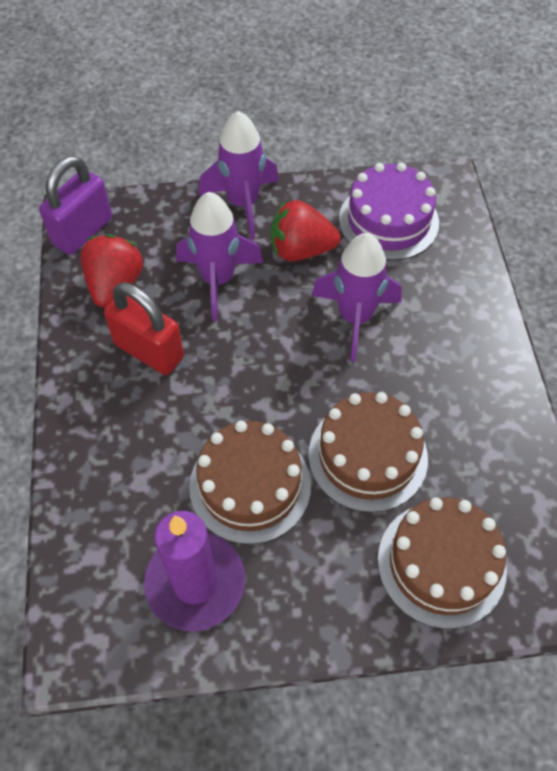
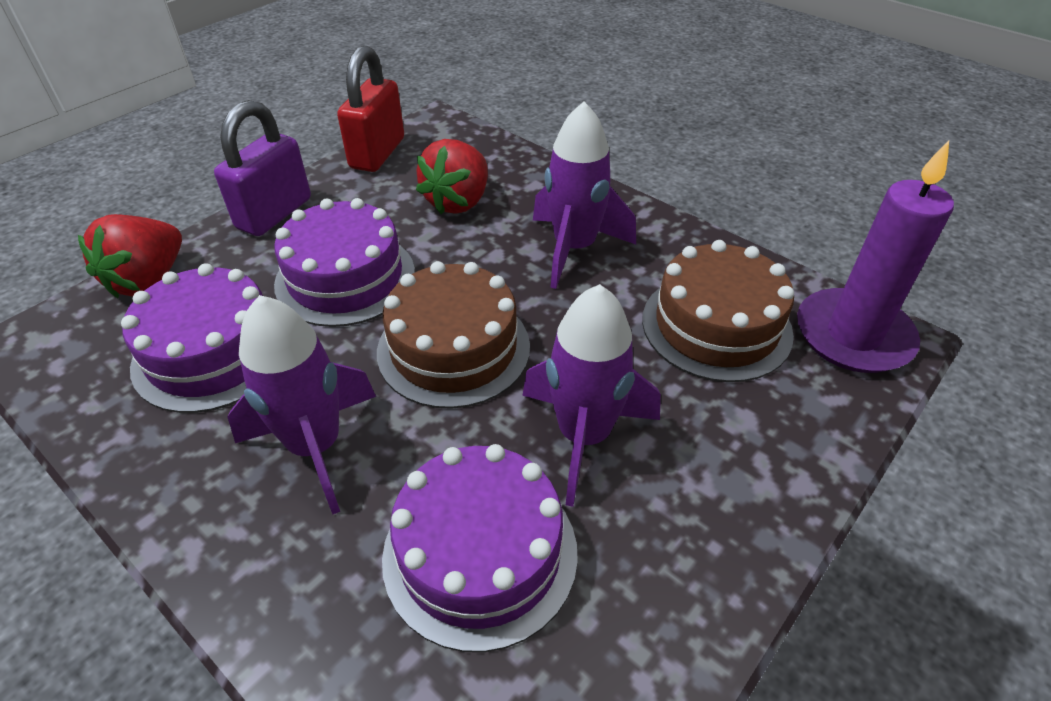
brown cake: 3 -> 2
purple cake: 1 -> 3

